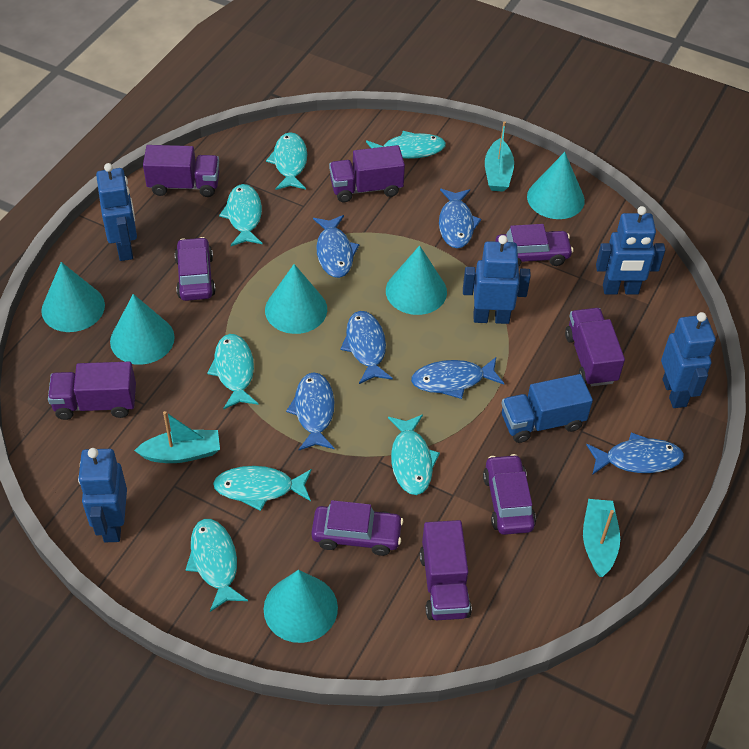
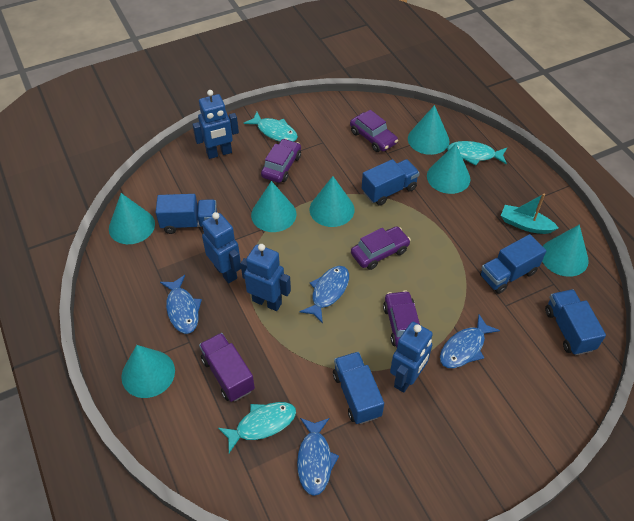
blue fish: 6 -> 4
blue robot: 5 -> 4
blue truck: 1 -> 5
purple truck: 5 -> 1
turquoise boat: 3 -> 1
turquoise cone: 6 -> 7
turquoise fish: 7 -> 3

